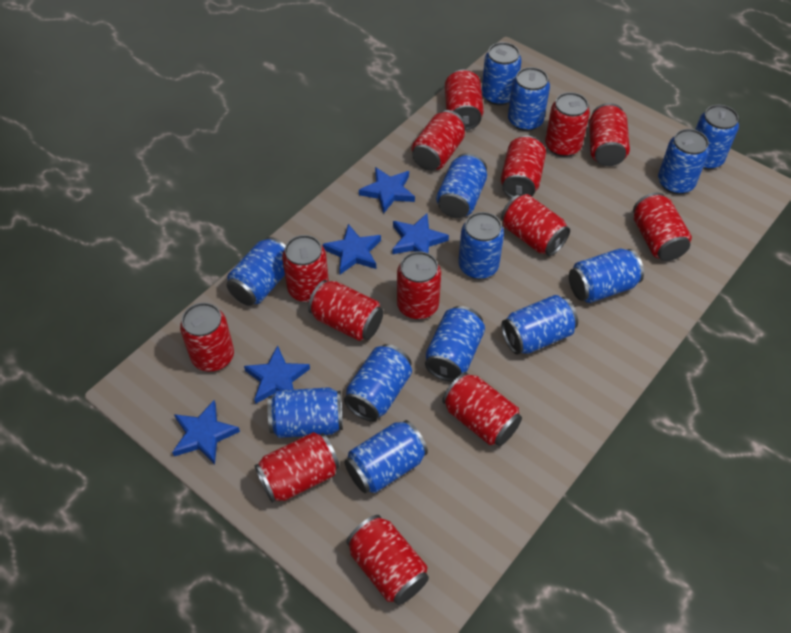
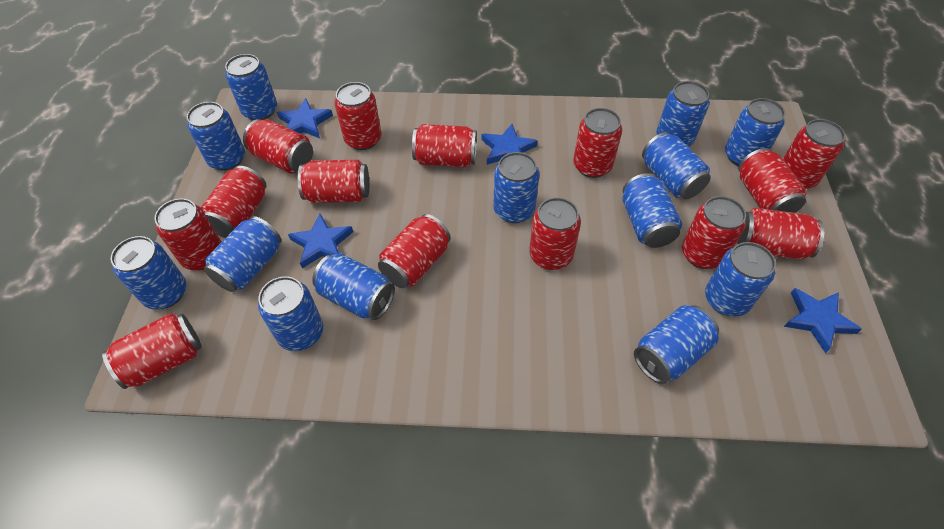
blue star: 5 -> 4

